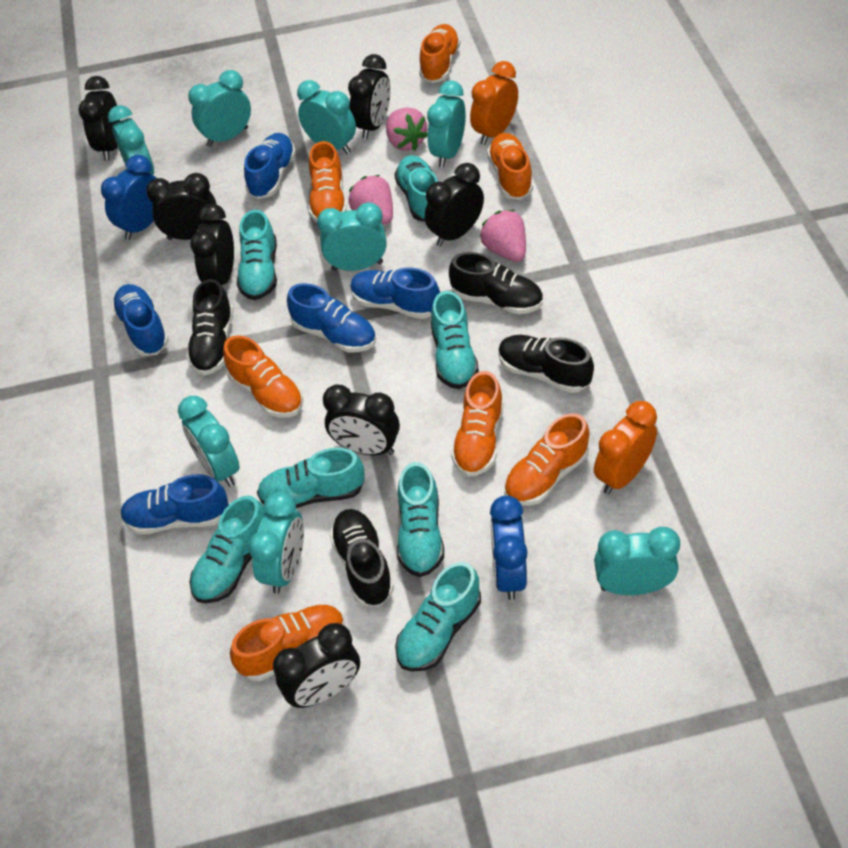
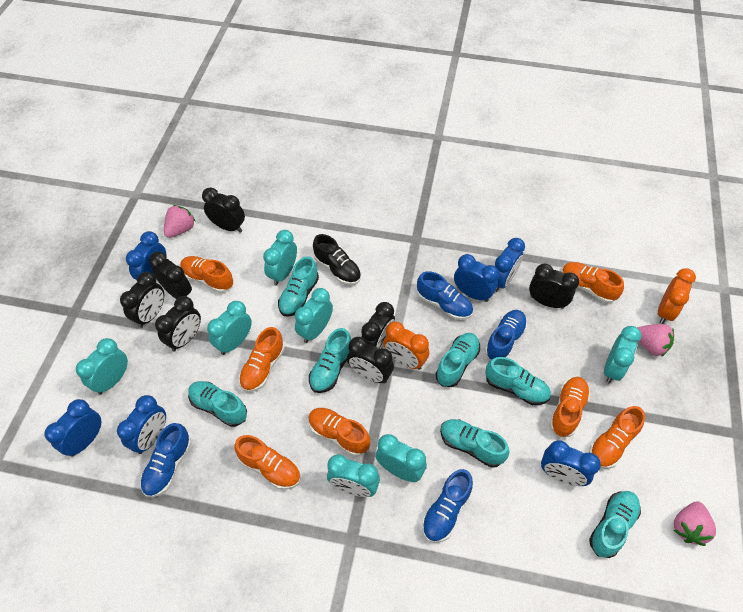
black shoe: 4 -> 1
blue clock: 2 -> 6
blue shoe: 5 -> 4
turquoise clock: 8 -> 7

